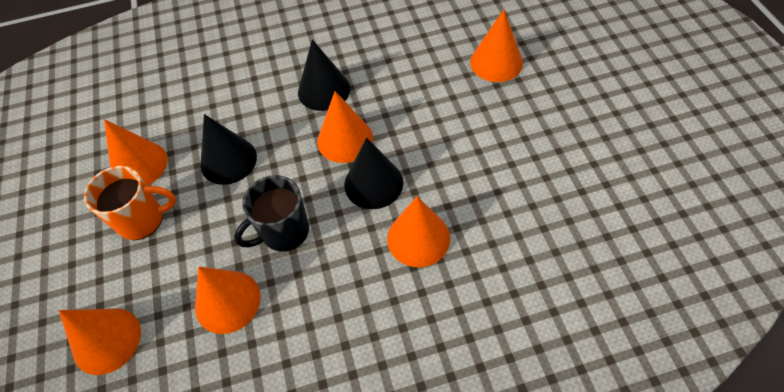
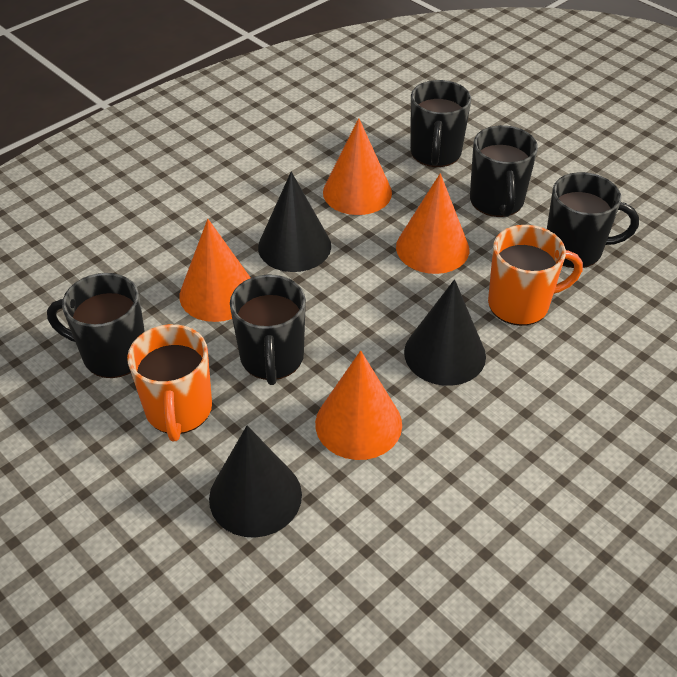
black mug: 1 -> 5
orange cone: 6 -> 4
orange mug: 1 -> 2

